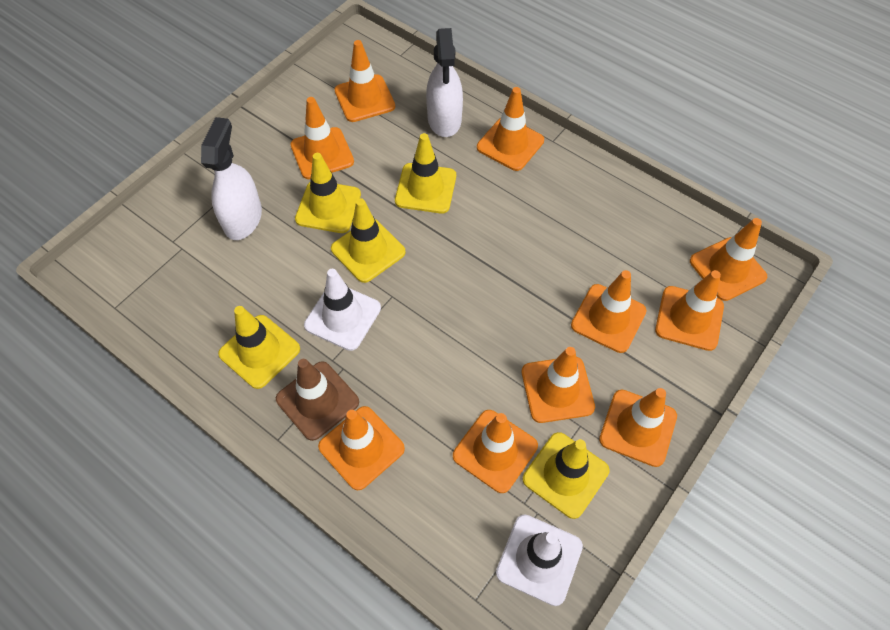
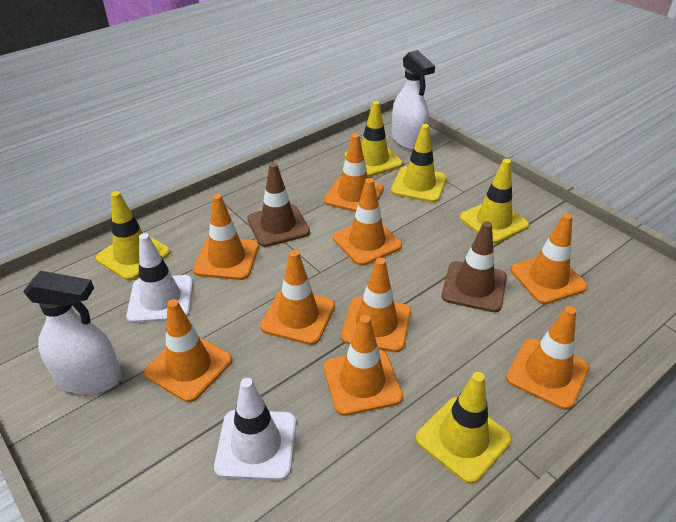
brown traffic cone: 1 -> 2
orange traffic cone: 10 -> 9

